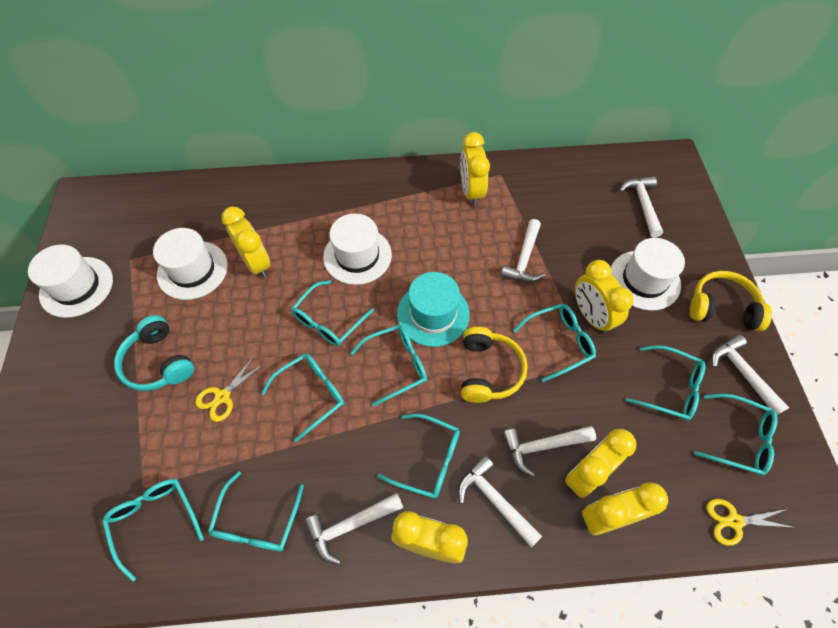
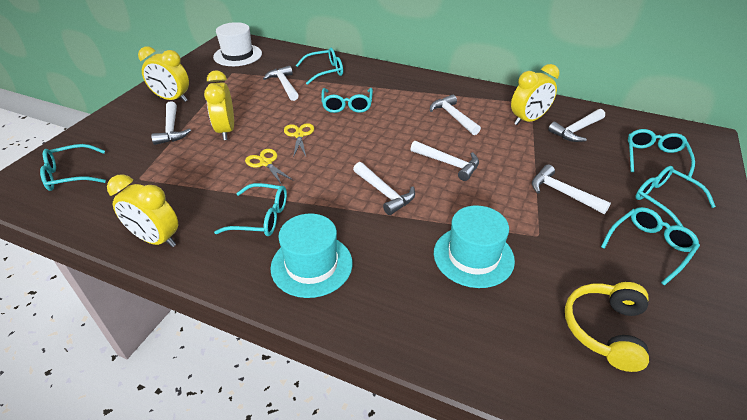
turquoise glasses: 9 -> 7
turquoise hat: 1 -> 2
turquoise headphones: 1 -> 0
white hammer: 6 -> 7
white hat: 4 -> 1
yellow clock: 6 -> 4
yellow headphones: 2 -> 1

